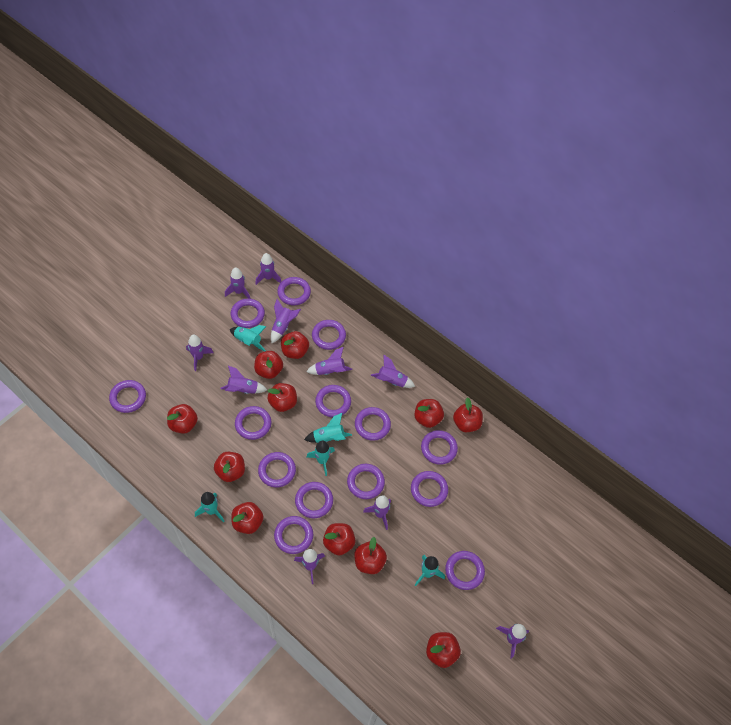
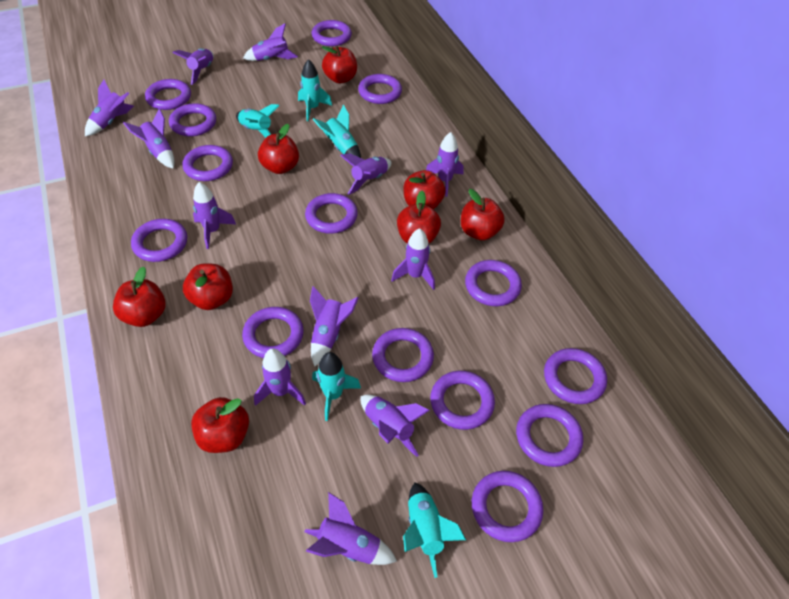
purple rocket: 10 -> 12
red apple: 11 -> 8

